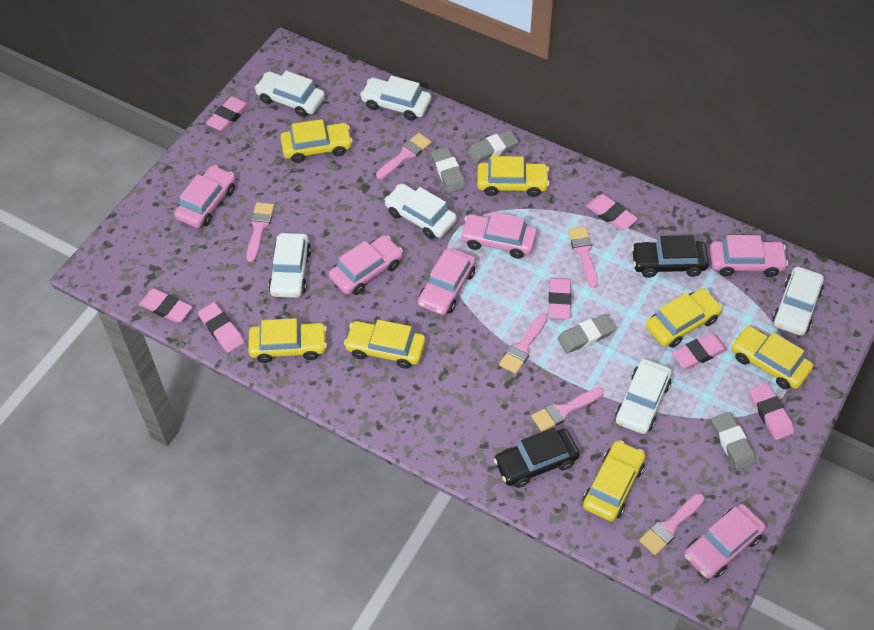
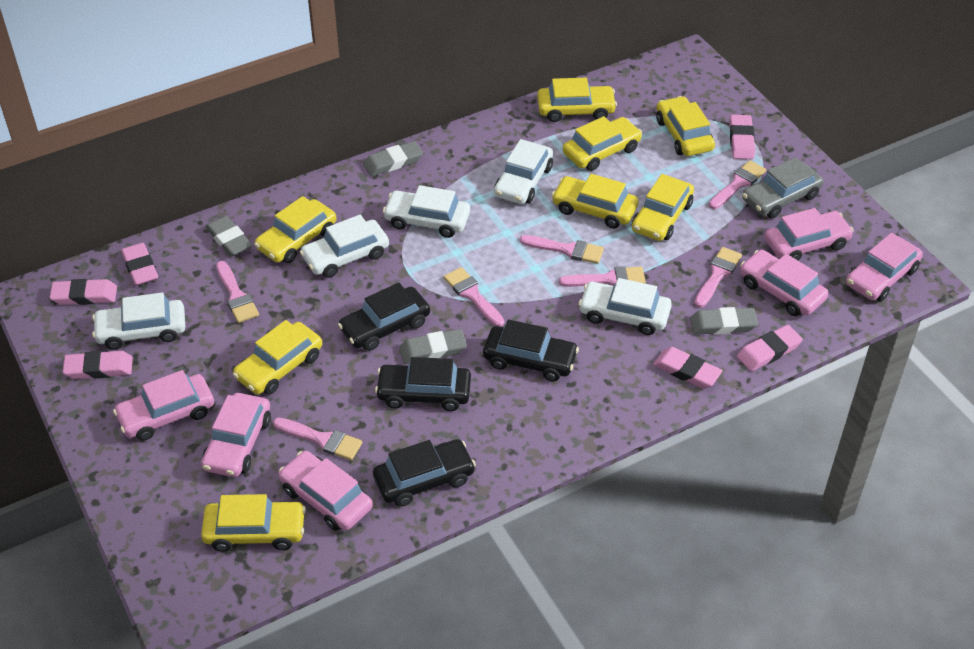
black car: 2 -> 4
grey car: 0 -> 1
pink brush: 6 -> 7
pink eraser: 7 -> 6
white car: 6 -> 5
yellow car: 7 -> 8

